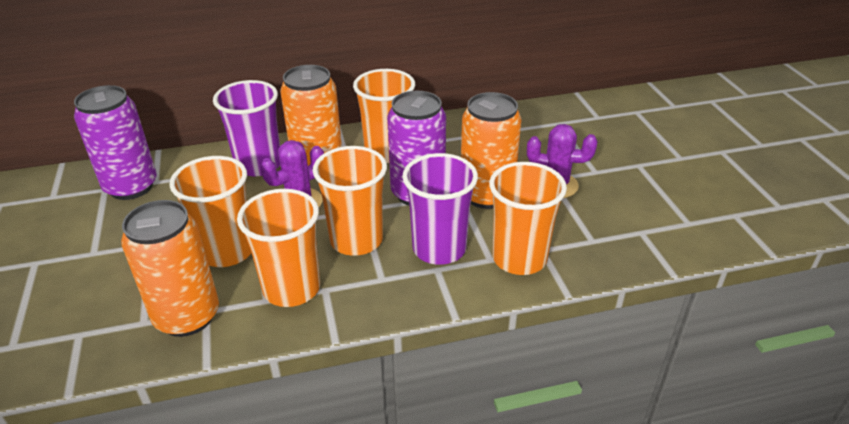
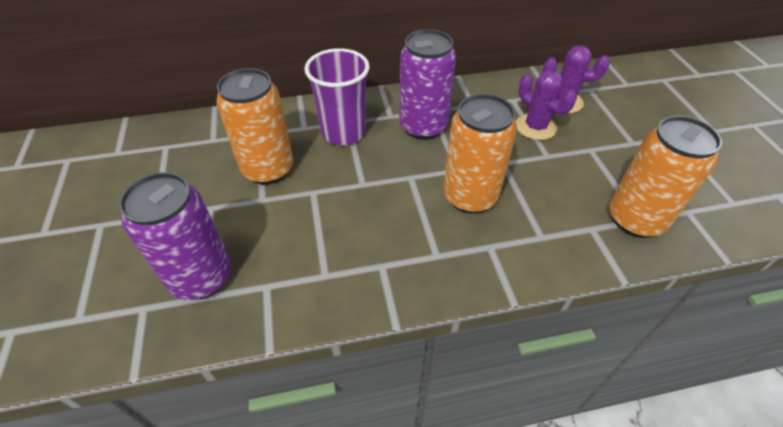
orange cup: 5 -> 0
purple cup: 2 -> 1

